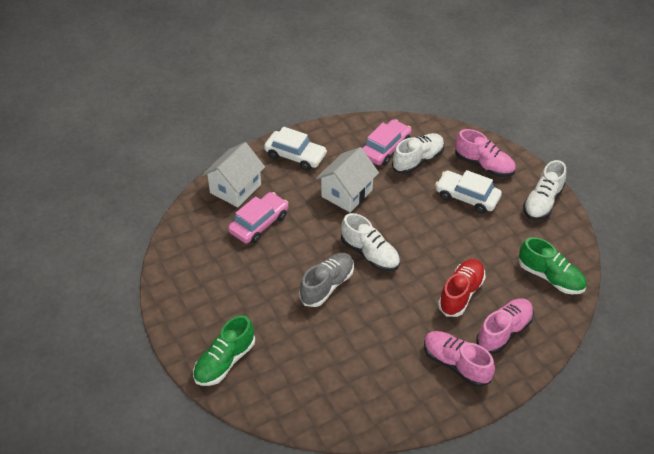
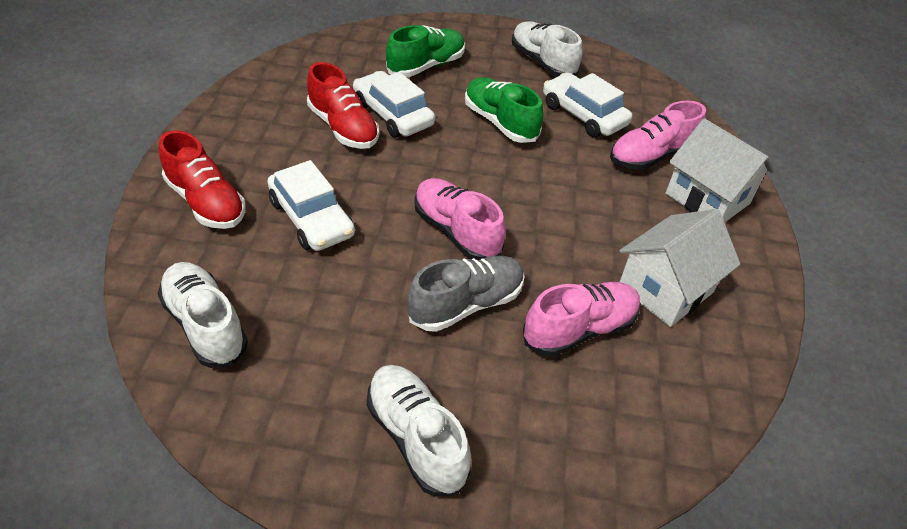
pink car: 2 -> 0
red shoe: 1 -> 2
white car: 2 -> 3

